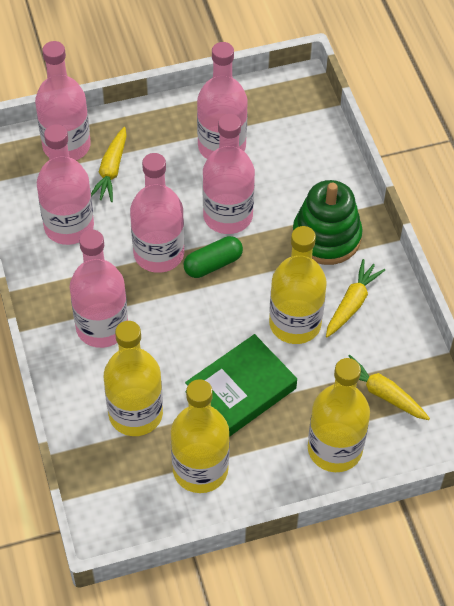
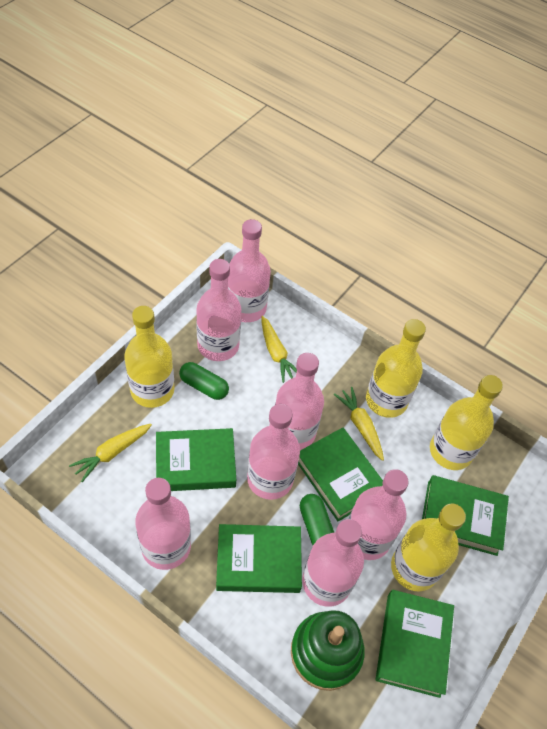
green book: 1 -> 5
green capsule: 1 -> 2
pink bottle: 6 -> 7

